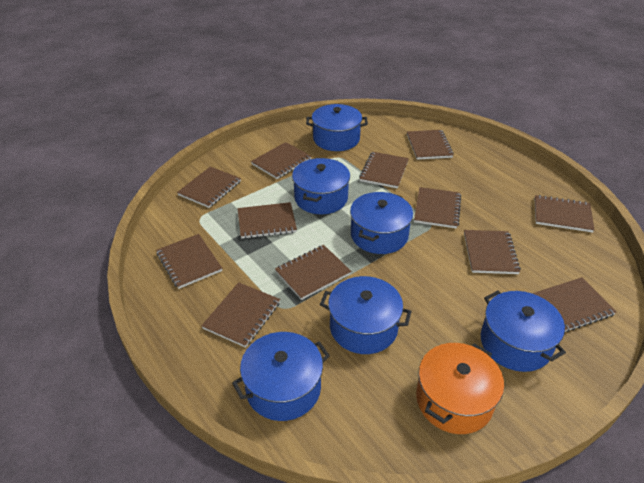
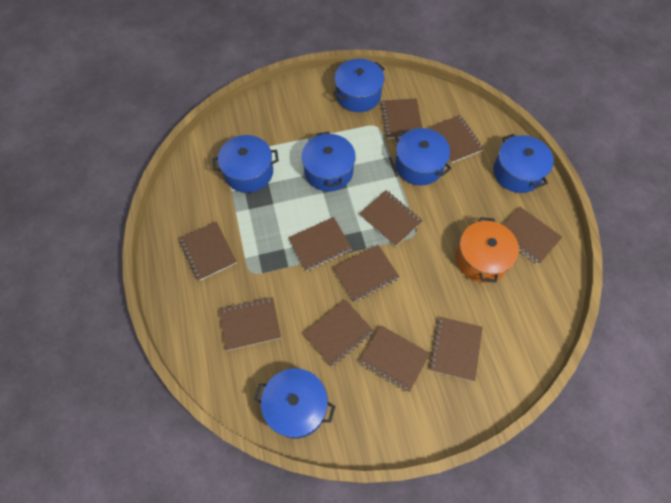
brown notebook: 12 -> 11

